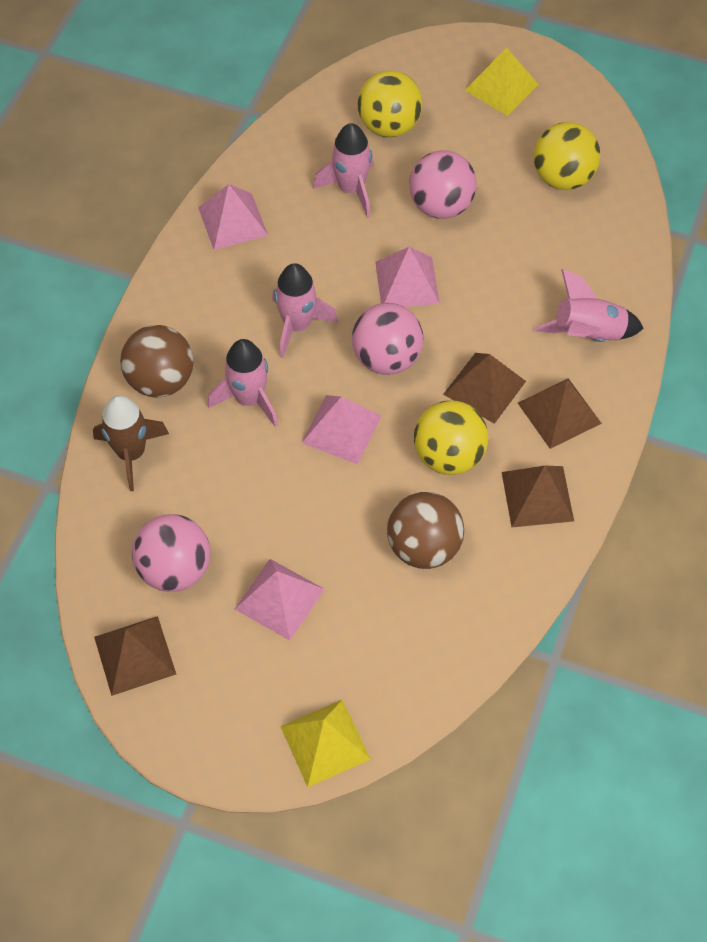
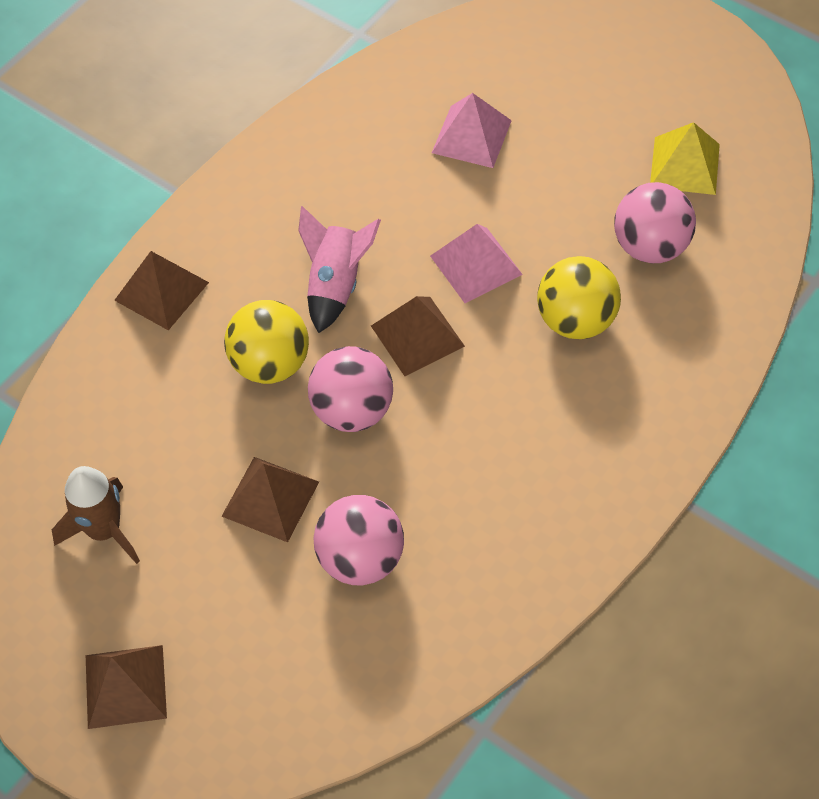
brown ball: 2 -> 0
pink pyramid: 4 -> 2
pink rocket: 4 -> 1
yellow ball: 3 -> 2
yellow pyramid: 2 -> 1

